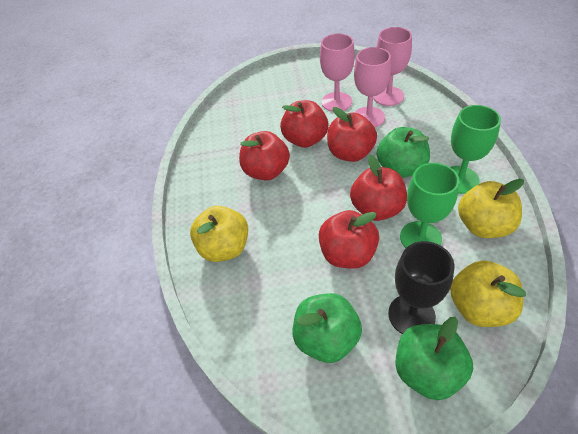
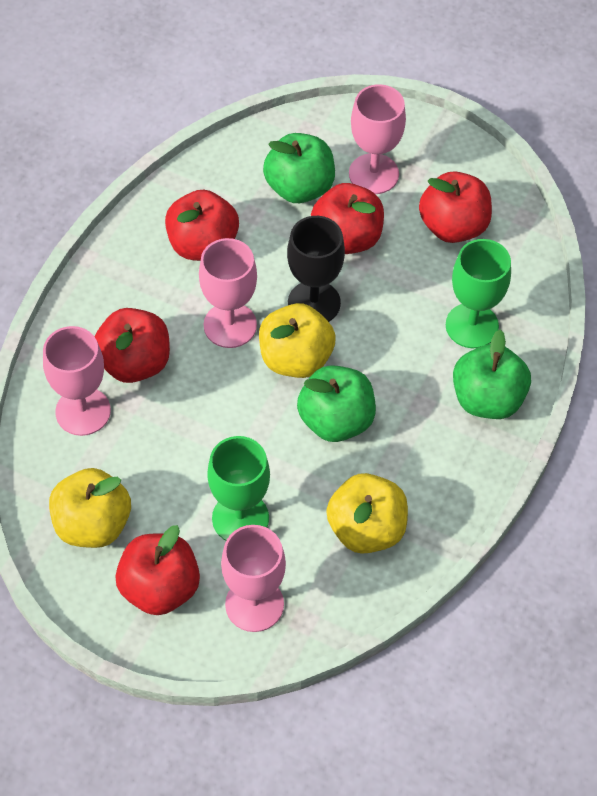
pink goblet: 3 -> 4

